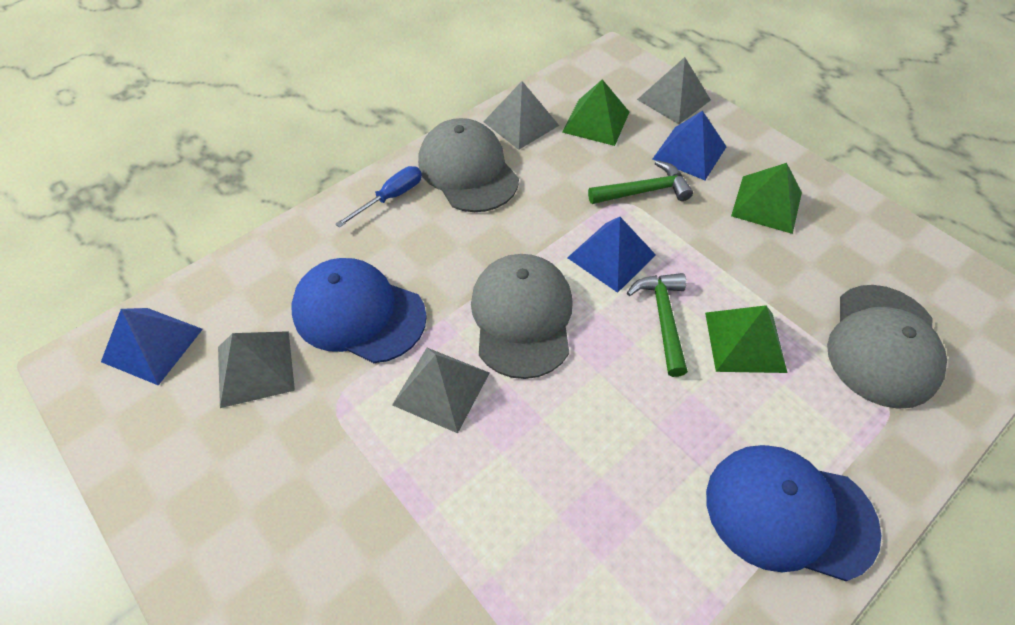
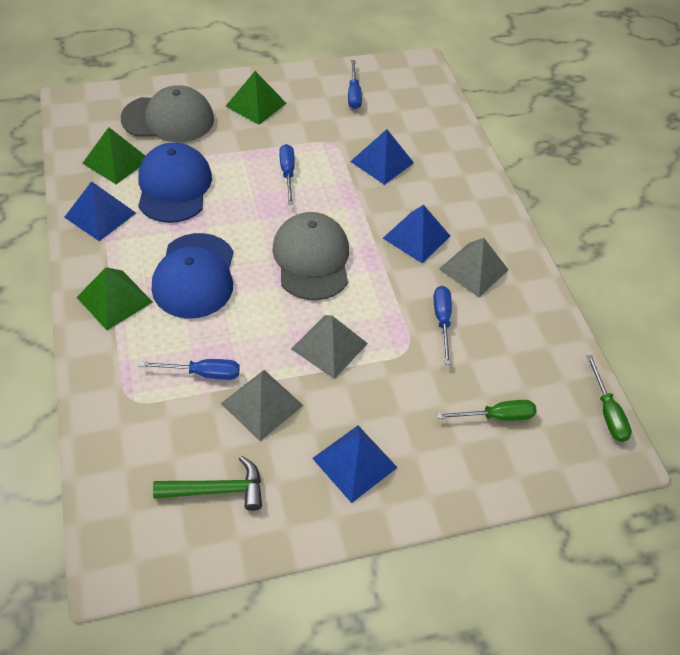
blue pyramid: 3 -> 4
blue screwdriver: 1 -> 4
green hammer: 2 -> 1
green screwdriver: 0 -> 2
grey cap: 3 -> 2
grey pyramid: 4 -> 3

